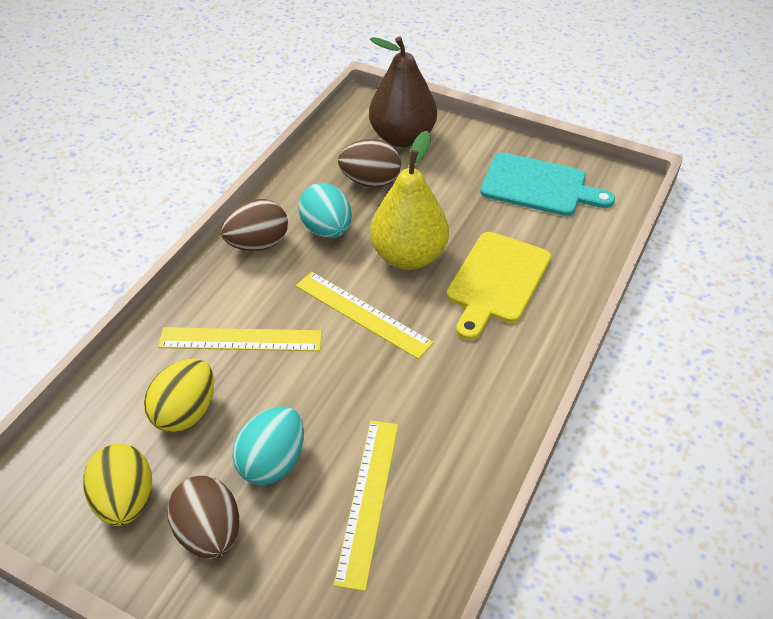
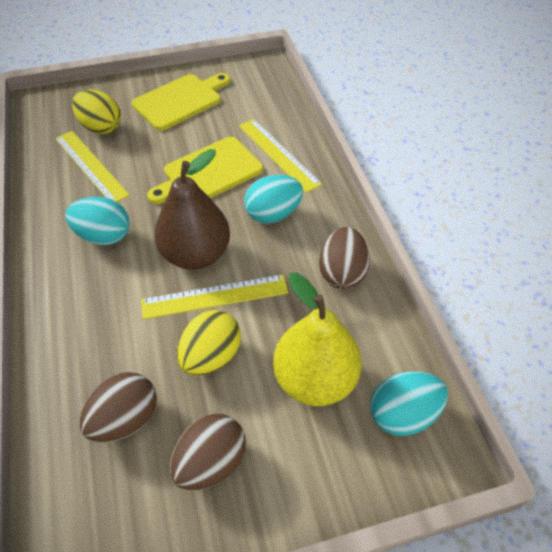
turquoise cutting board: 1 -> 0
turquoise egg: 2 -> 3
yellow cutting board: 1 -> 2

